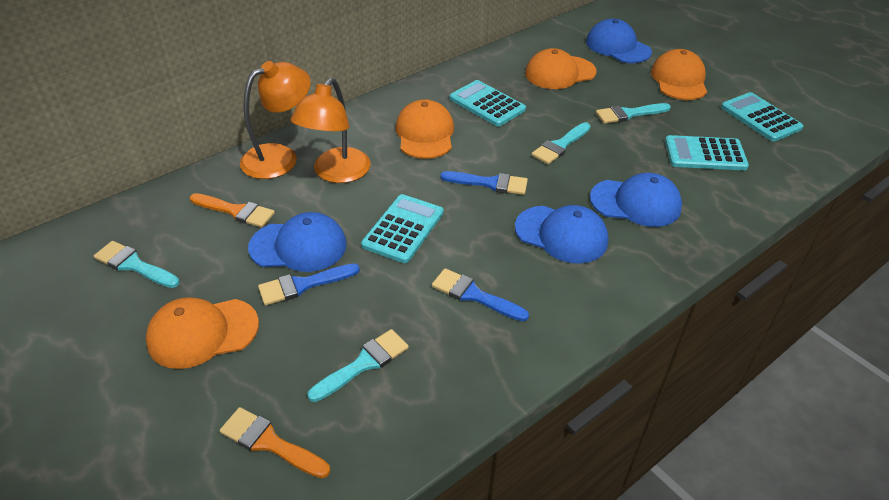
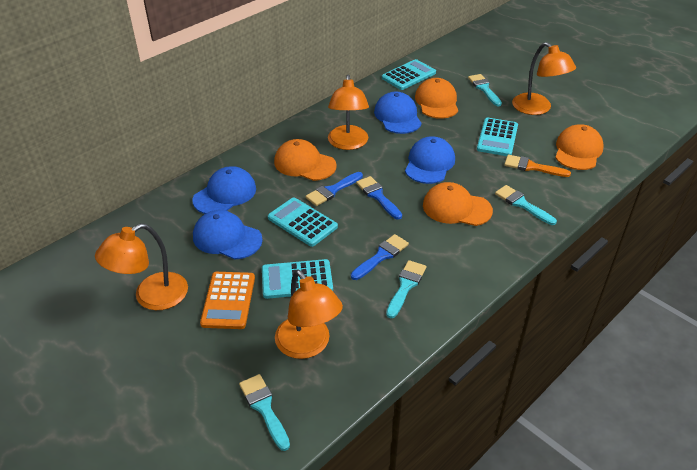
orange brush: 2 -> 1
orange calculator: 0 -> 1
orange lamp: 2 -> 4

